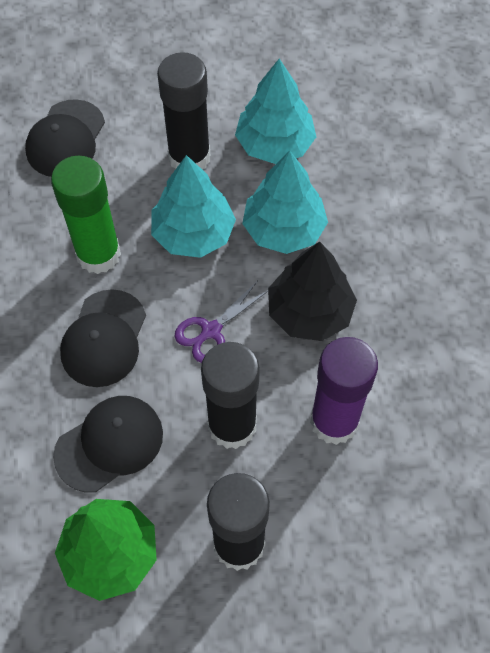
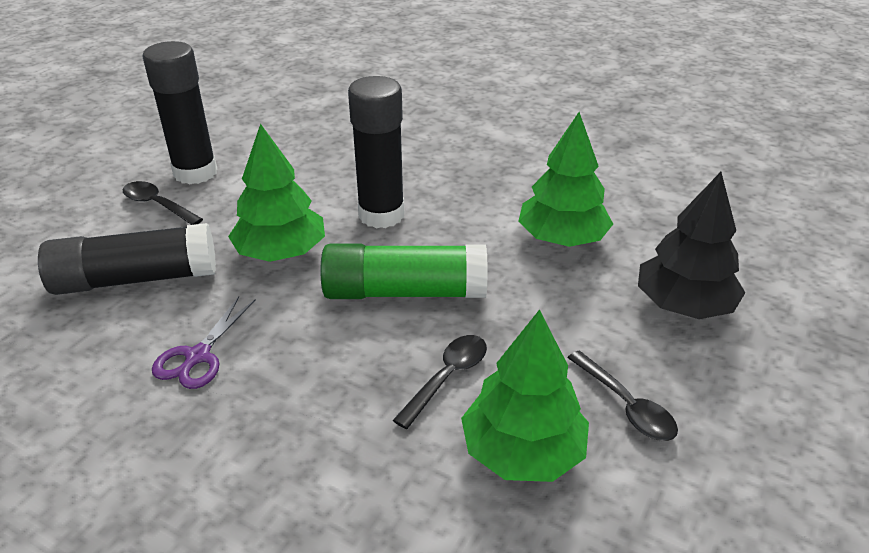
black cap: 3 -> 0
black spoon: 0 -> 3
green tree: 1 -> 3
purple glue stick: 1 -> 0
turquoise tree: 3 -> 0

